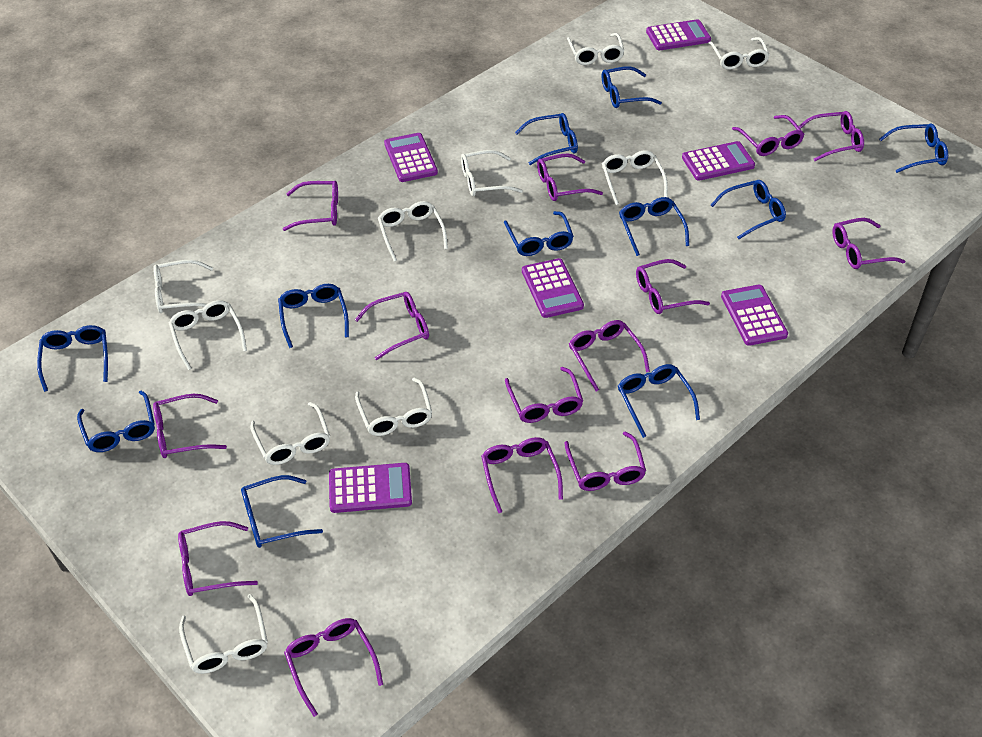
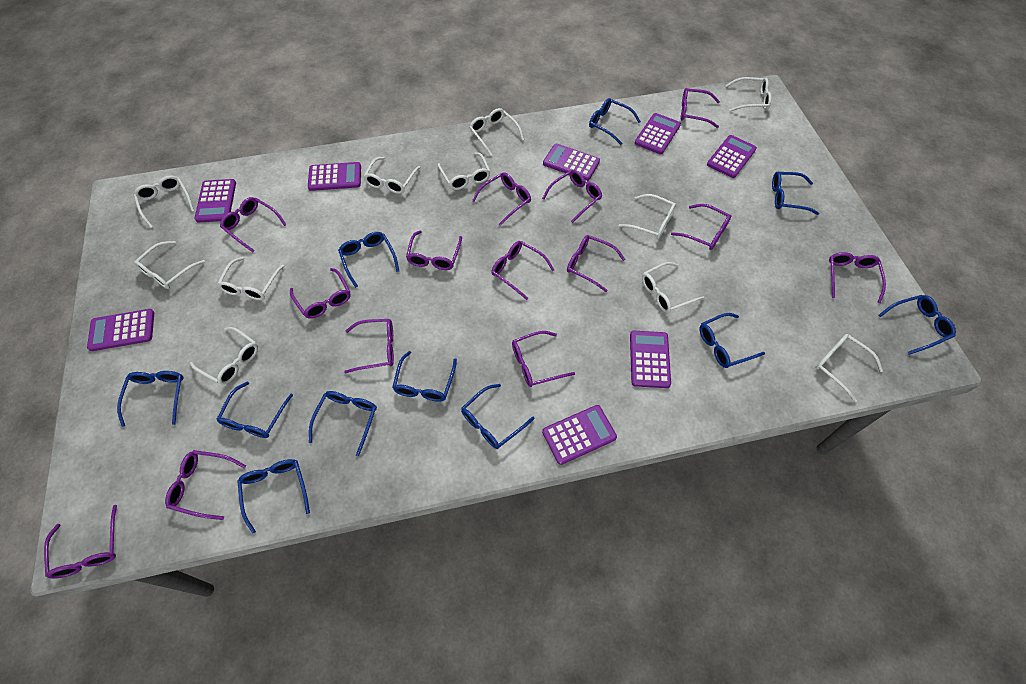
purple calculator: 6 -> 8
white glasses: 10 -> 11

